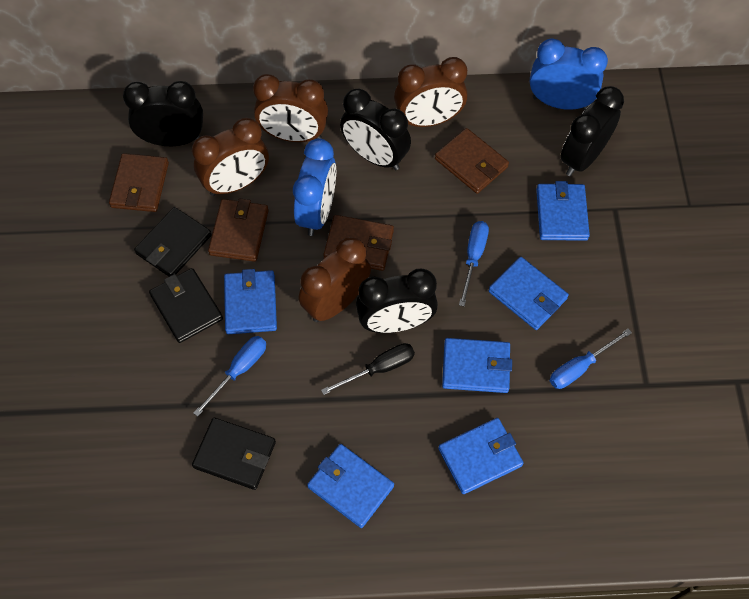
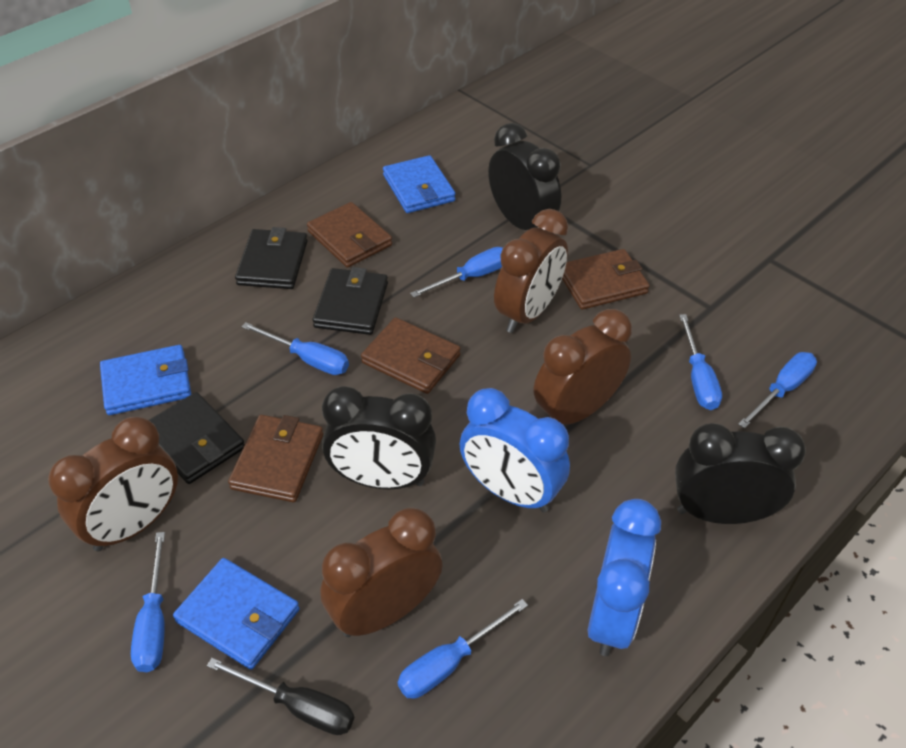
black clock: 4 -> 3
blue screwdriver: 3 -> 6
blue wallet: 6 -> 3

